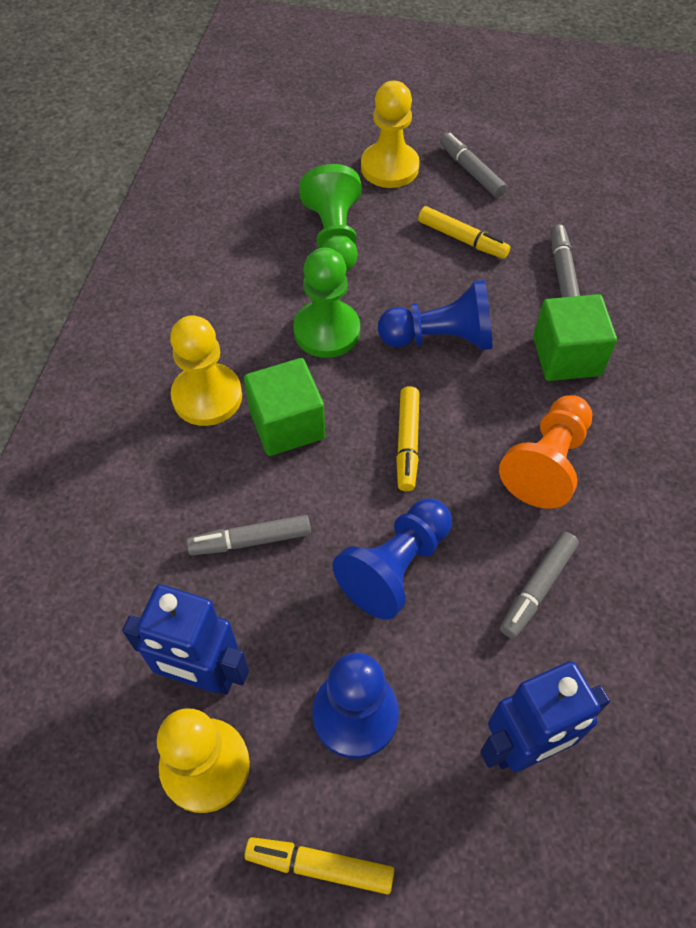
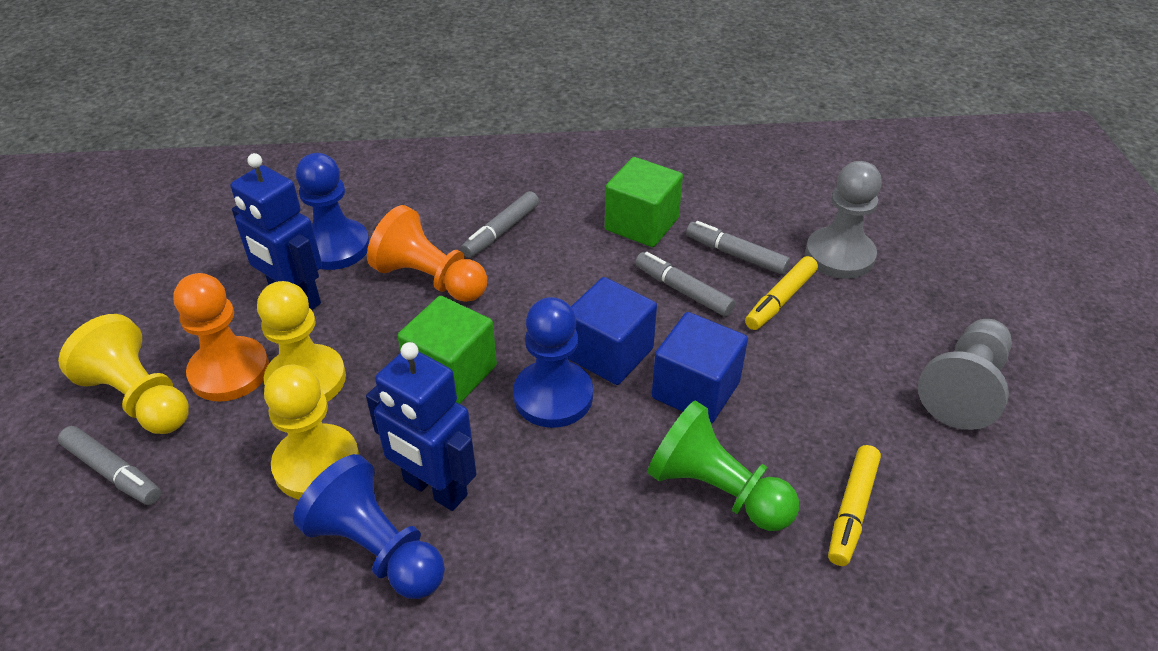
blue cube: 0 -> 2
green pawn: 2 -> 1
grey pawn: 0 -> 2
orange pawn: 1 -> 2
yellow marker: 3 -> 2

